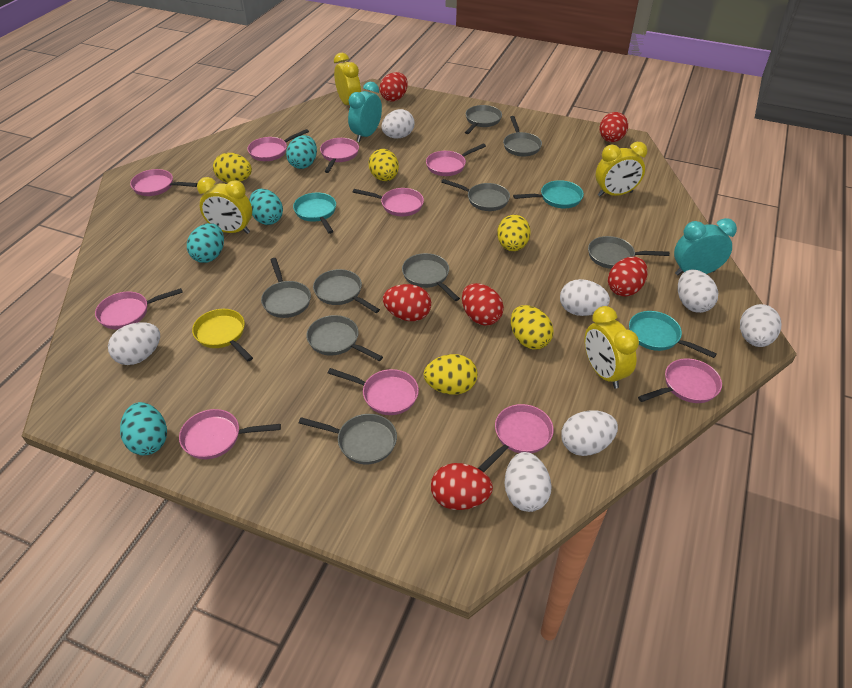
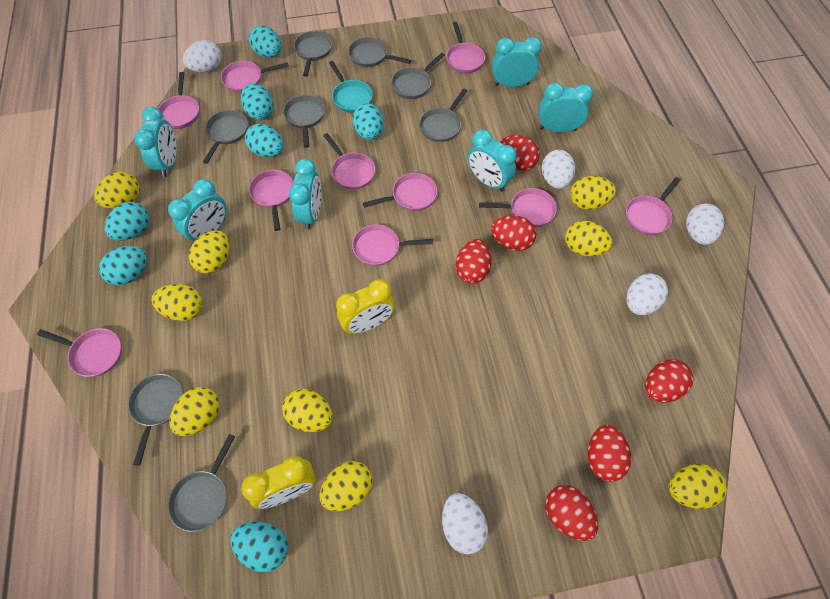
grey pan: 9 -> 8
turquoise clock: 2 -> 6
turquoise egg: 4 -> 7
turquoise pan: 3 -> 1
white egg: 7 -> 5
yellow clock: 4 -> 2
yellow egg: 5 -> 9
yellow pan: 1 -> 0

